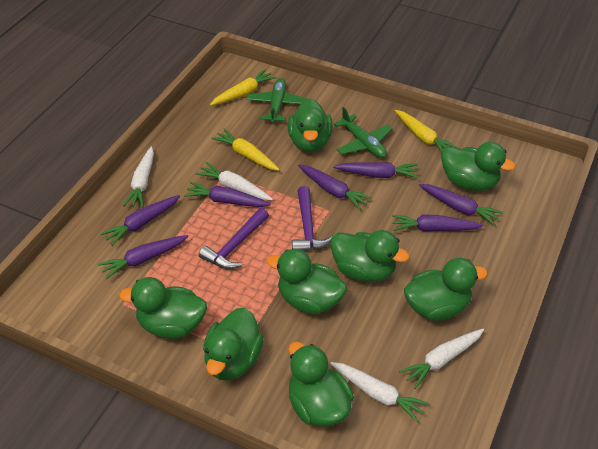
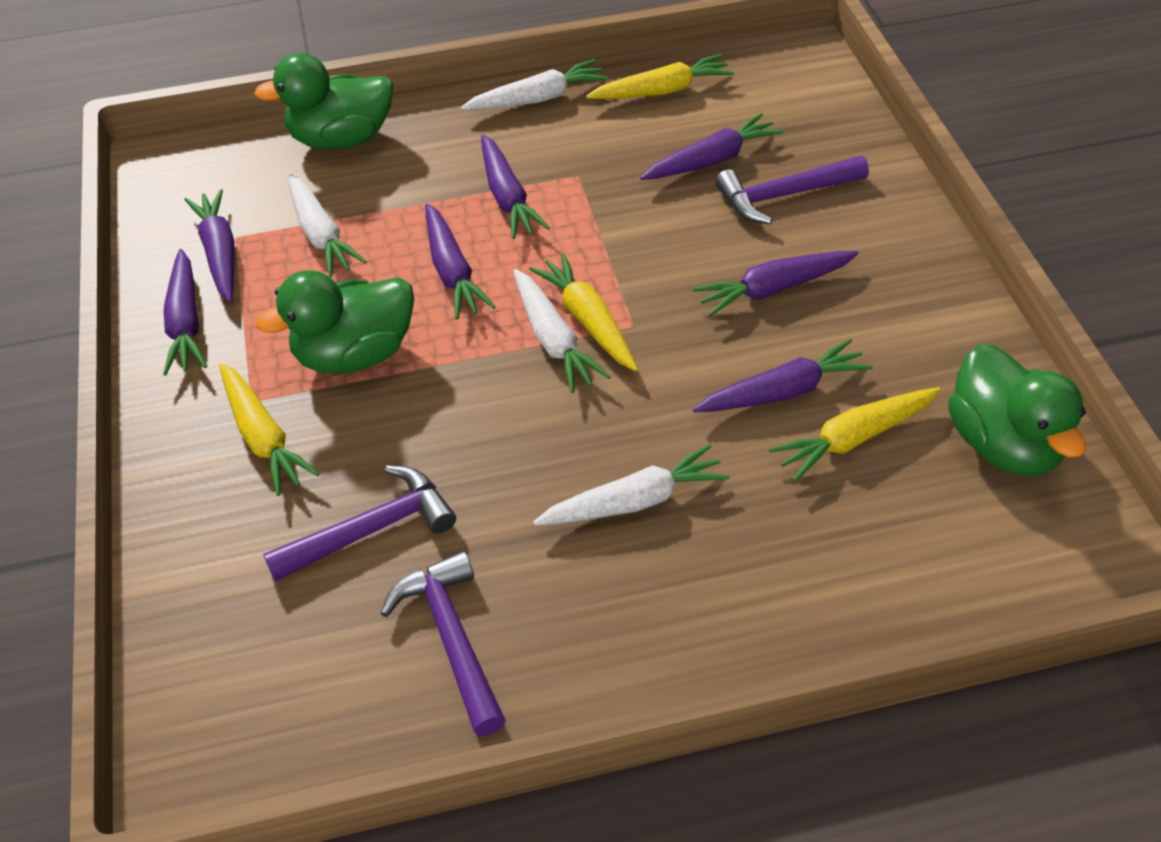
green duck: 8 -> 3
green plane: 2 -> 0
purple hammer: 2 -> 3
yellow carrot: 3 -> 4

